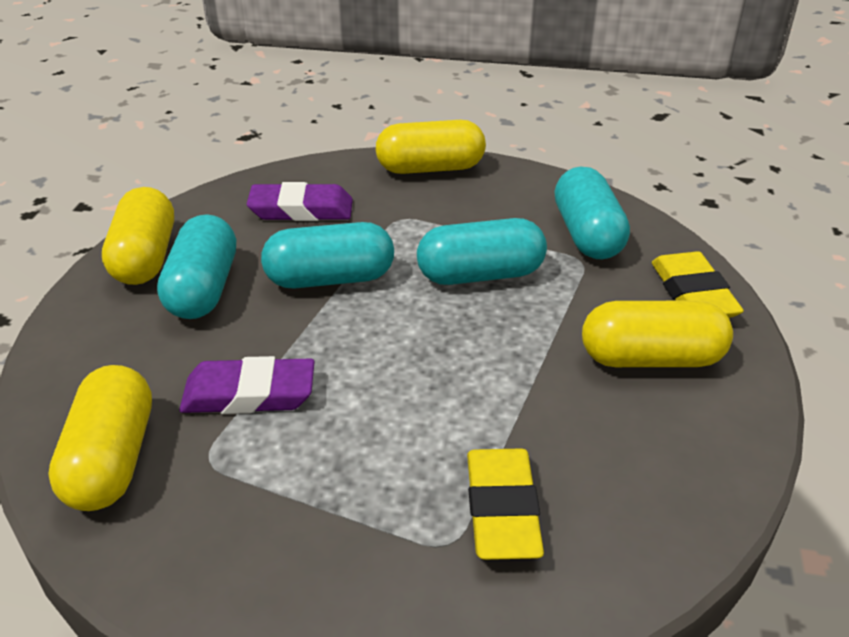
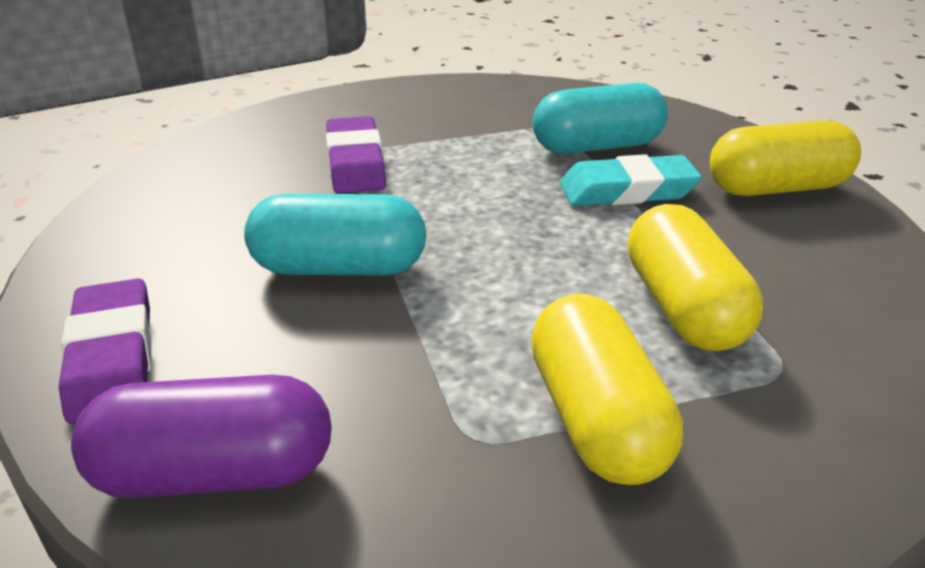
purple capsule: 0 -> 1
turquoise capsule: 4 -> 2
turquoise eraser: 0 -> 1
yellow capsule: 4 -> 3
yellow eraser: 2 -> 0

